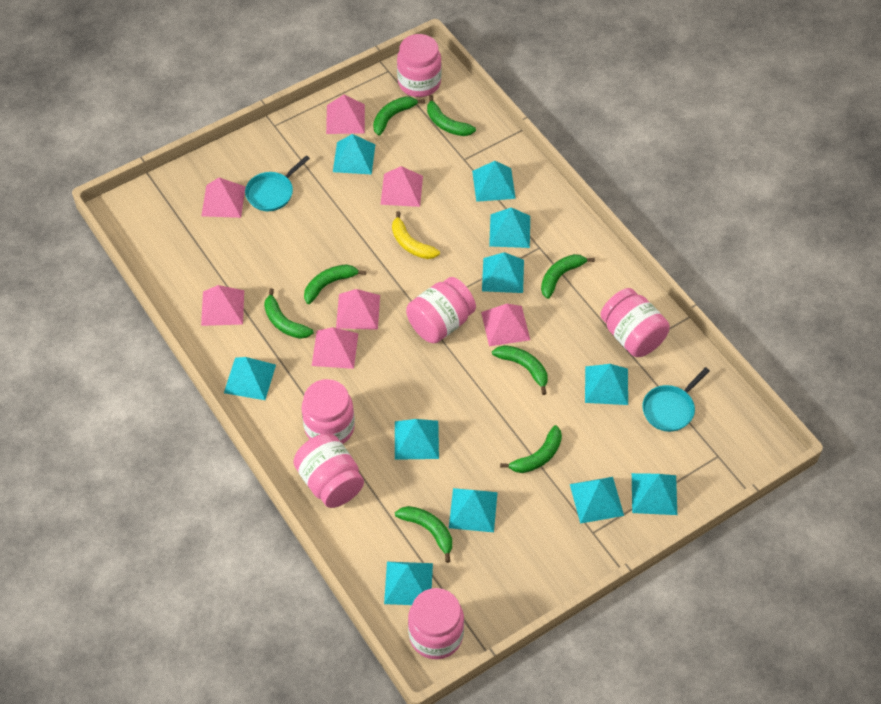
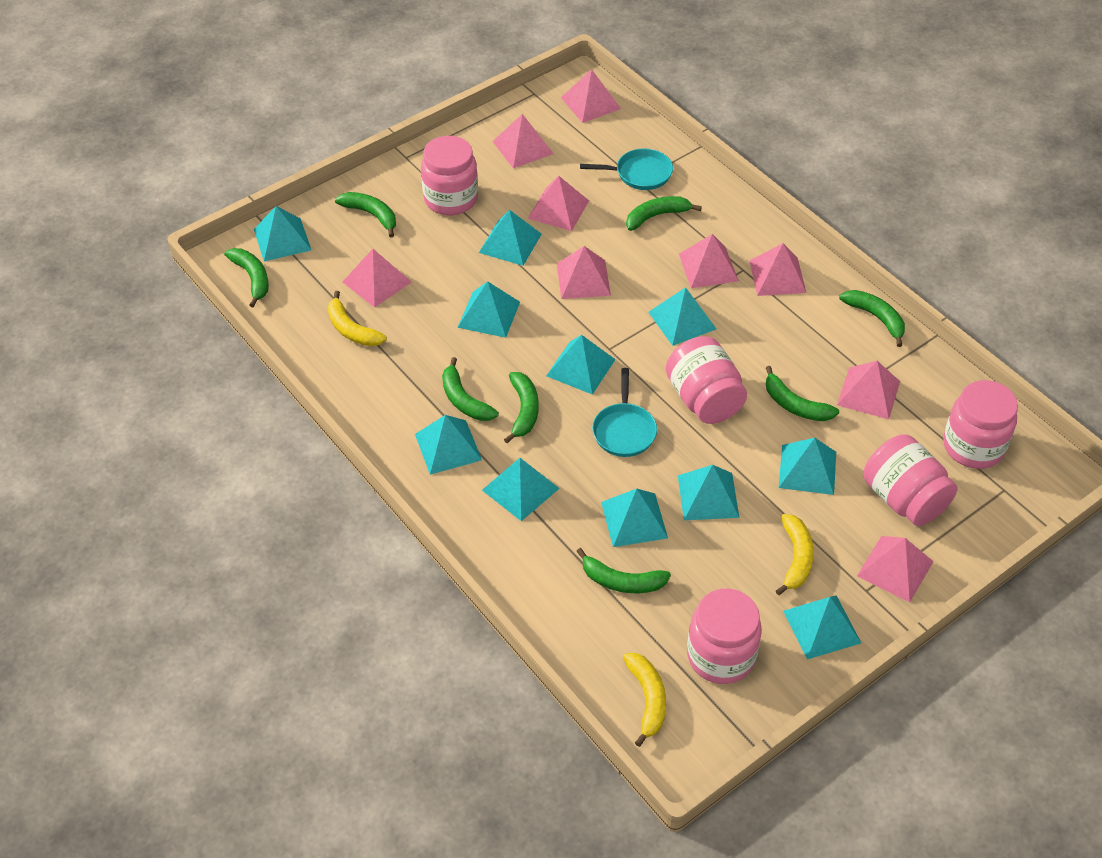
pink jar: 6 -> 5
pink pyramid: 7 -> 9
yellow banana: 1 -> 3

